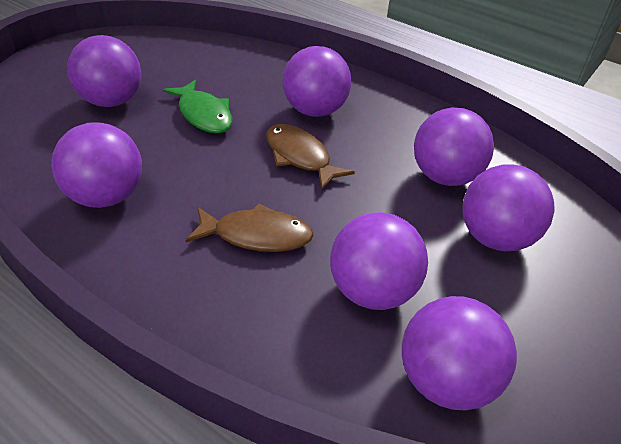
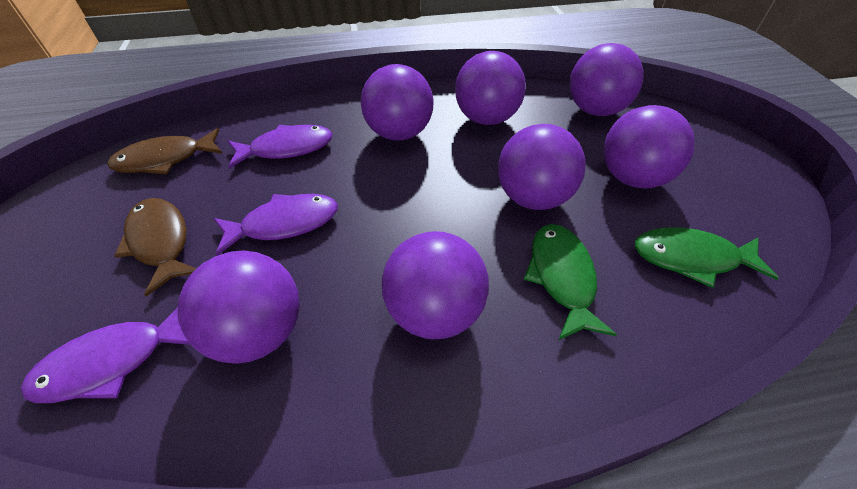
green fish: 1 -> 2
purple fish: 0 -> 3

